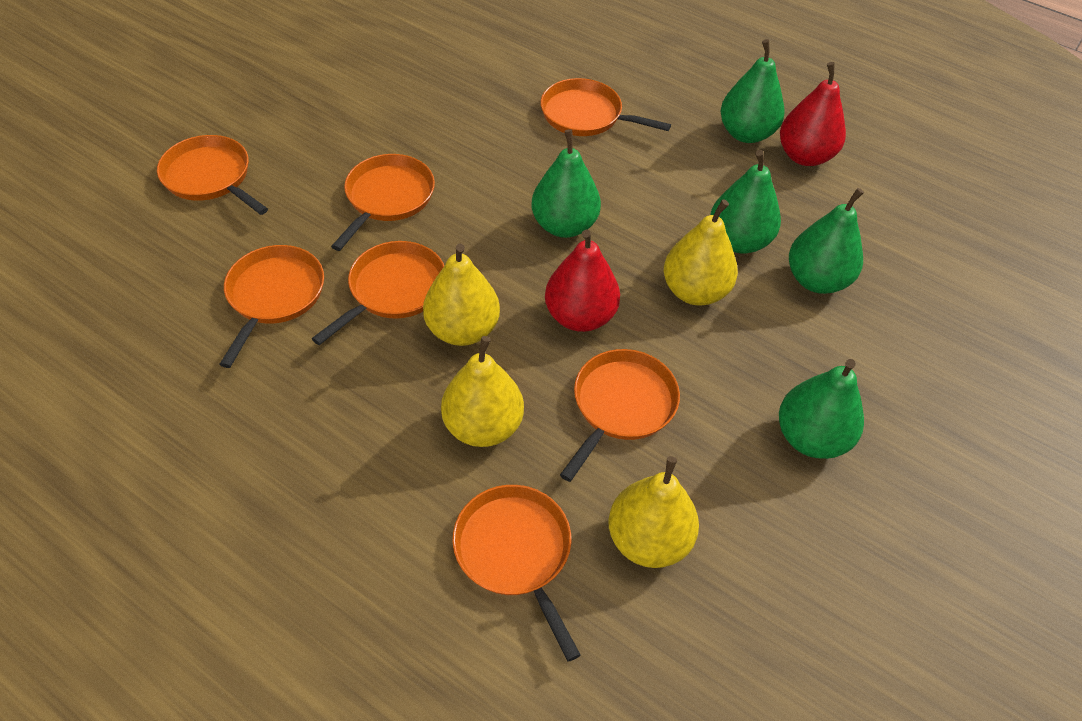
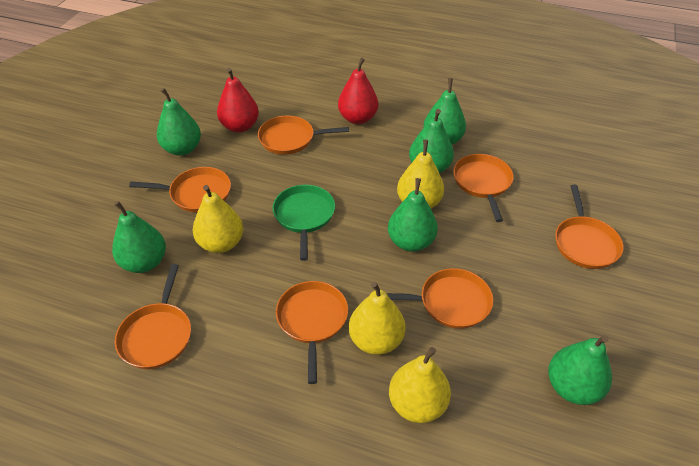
green pan: 0 -> 1
green pear: 5 -> 6

